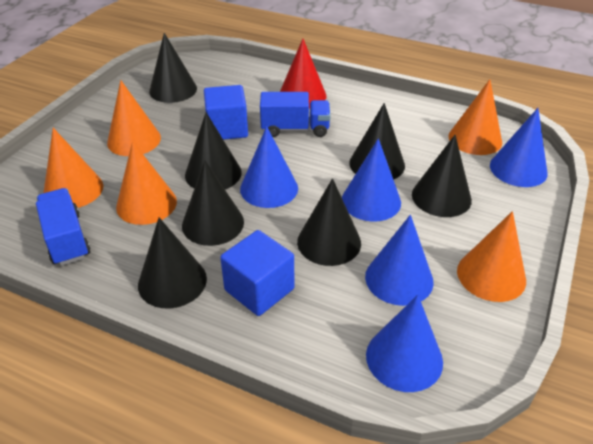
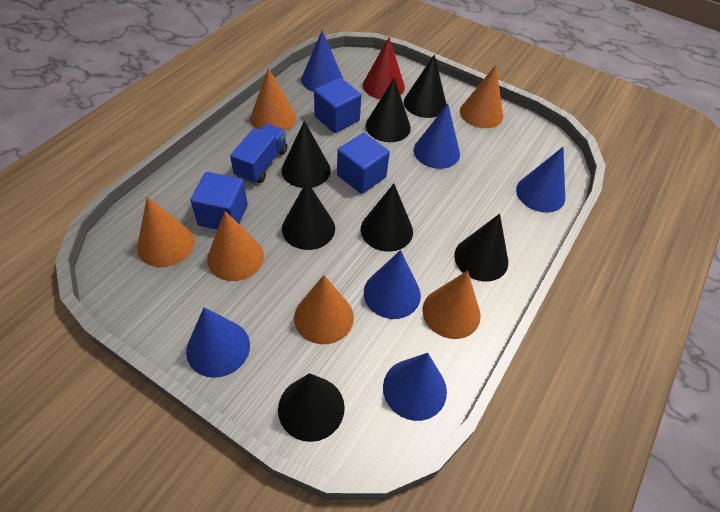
blue cone: 5 -> 6
blue cube: 2 -> 3
blue truck: 2 -> 1
orange cone: 5 -> 6

